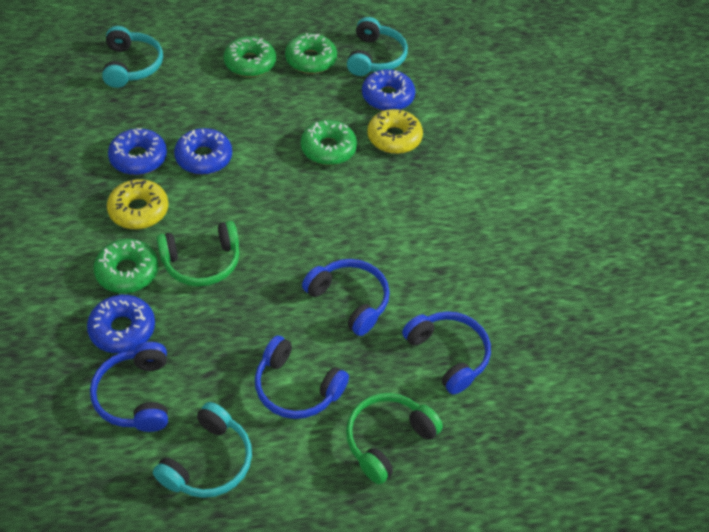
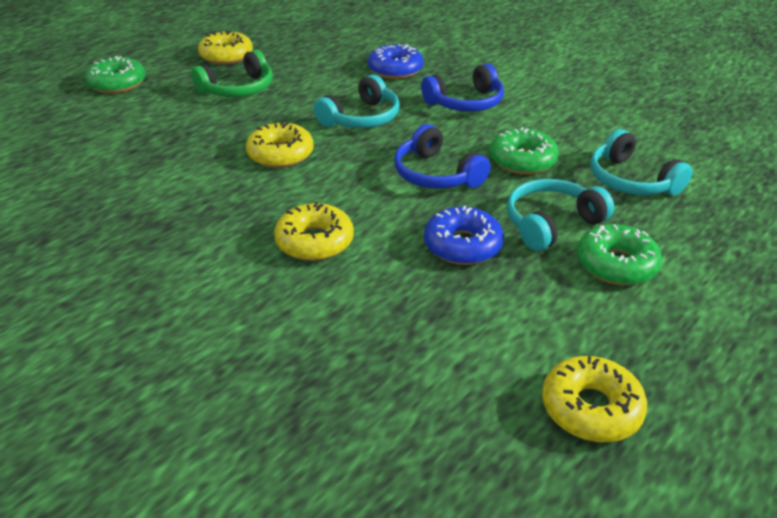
blue donut: 4 -> 2
blue headphones: 4 -> 2
green donut: 4 -> 3
green headphones: 2 -> 1
yellow donut: 2 -> 4

